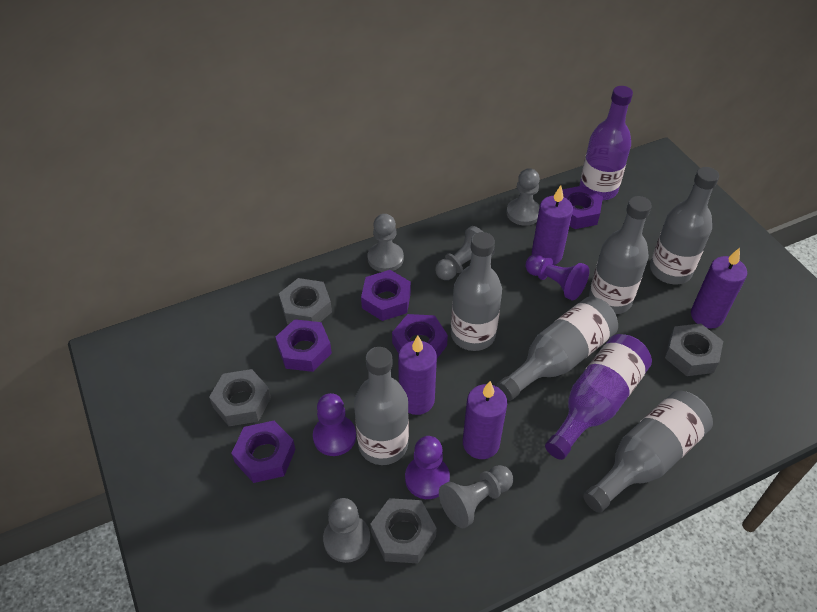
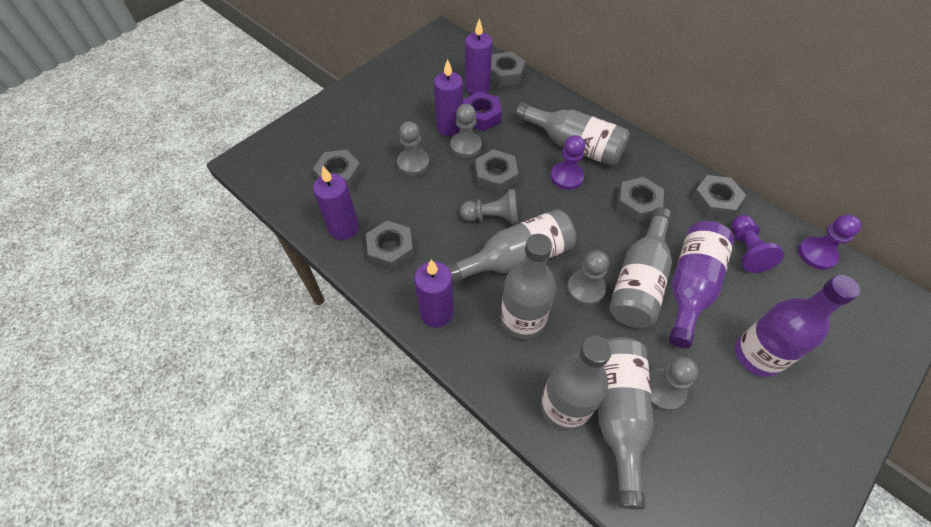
grey nut: 4 -> 6
purple nut: 5 -> 1

